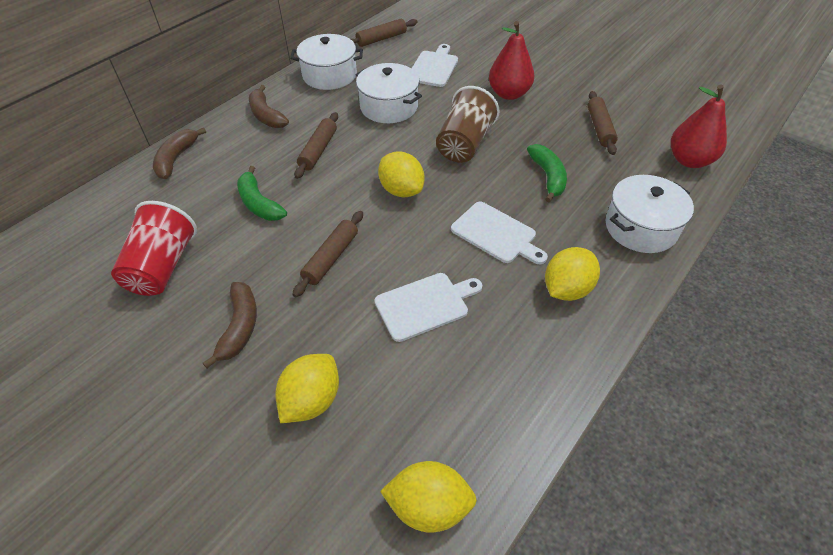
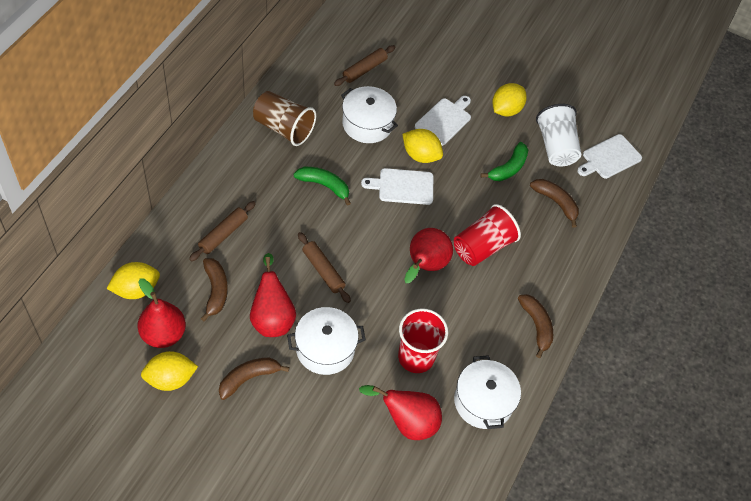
brown banana: 3 -> 4
brown rolling pin: 4 -> 3
red cup: 1 -> 2
red pear: 2 -> 4
white cup: 0 -> 1

